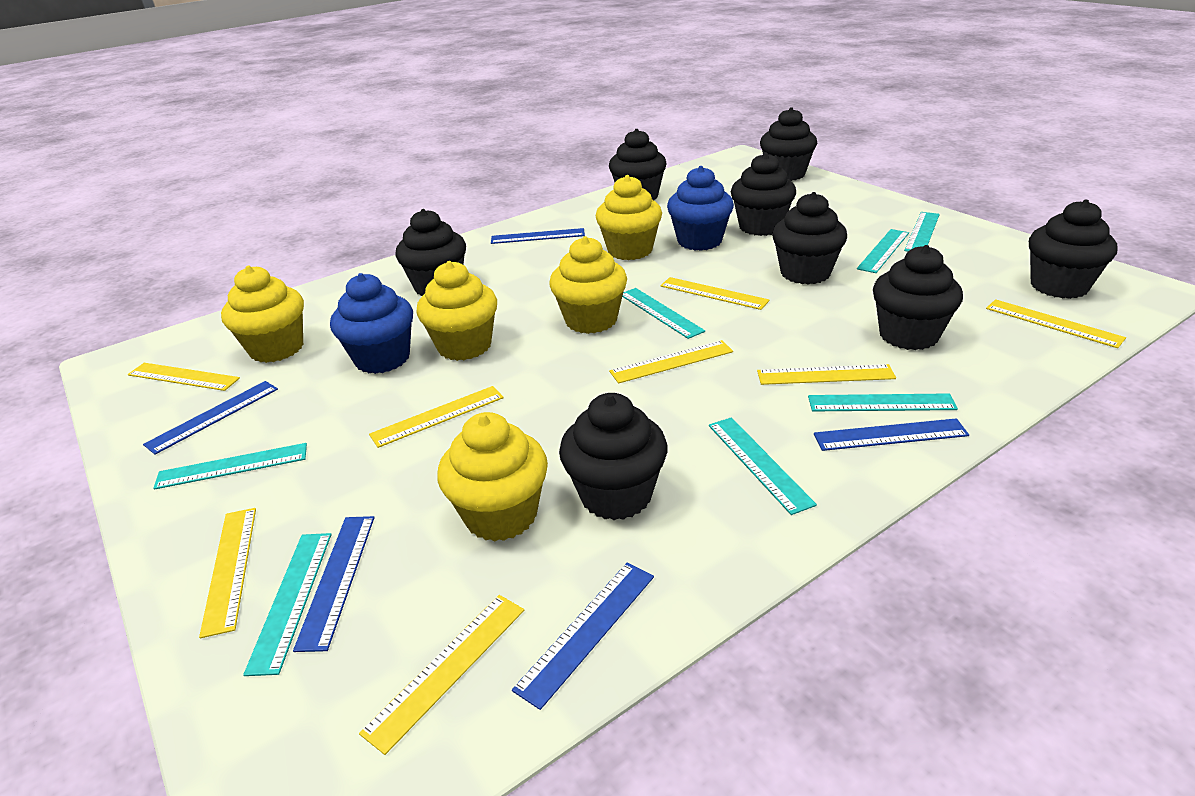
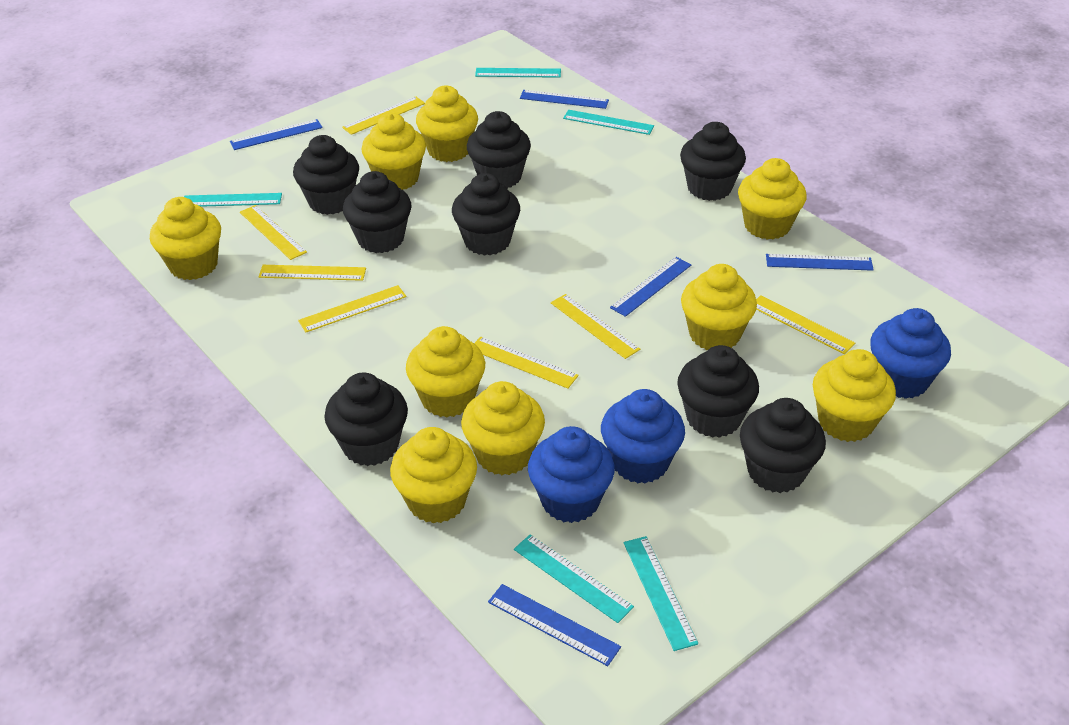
blue cupcake: 2 -> 3
turquoise ruler: 7 -> 5
yellow cupcake: 5 -> 9
yellow ruler: 8 -> 7

